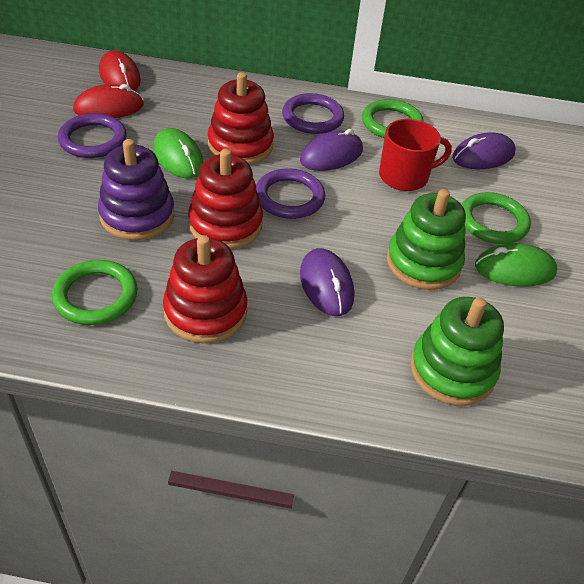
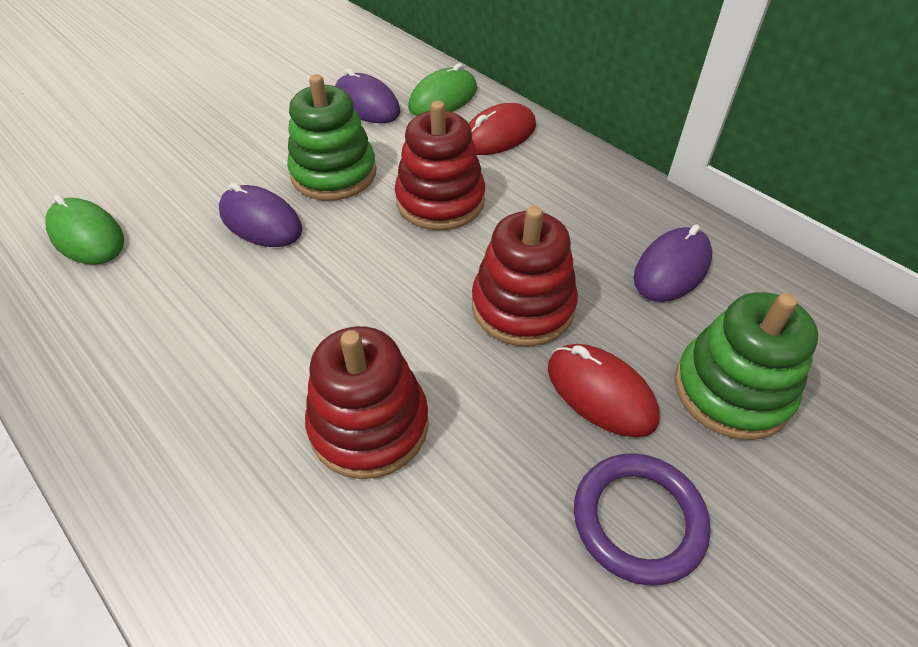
green ring: 3 -> 0
purple ring: 3 -> 1
purple stacking toy: 1 -> 0
red mug: 1 -> 0

